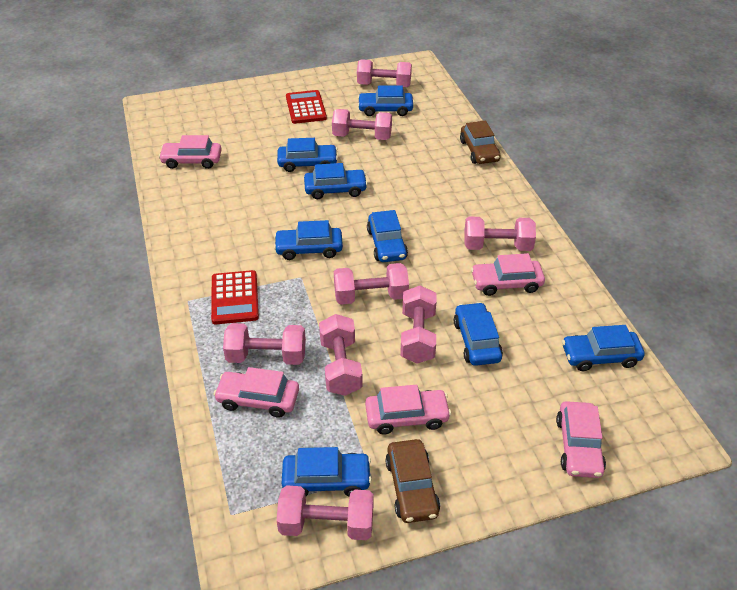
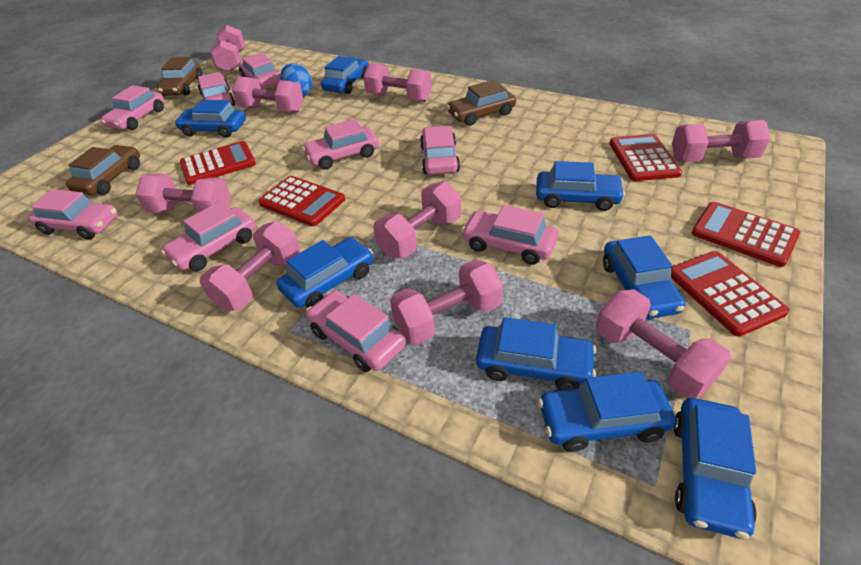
blue egg: 0 -> 1
brown car: 2 -> 3
pink car: 5 -> 9
pink dumbbell: 8 -> 9
red calculator: 2 -> 5

